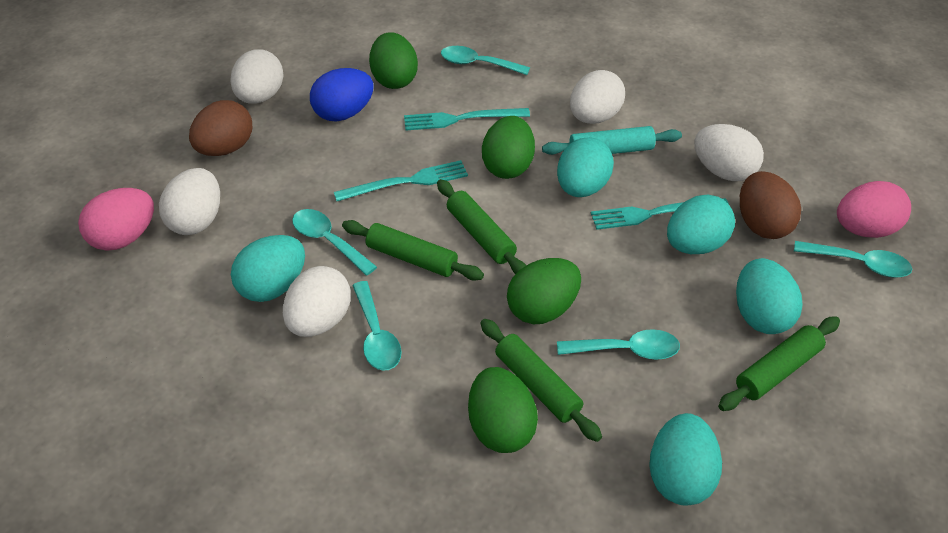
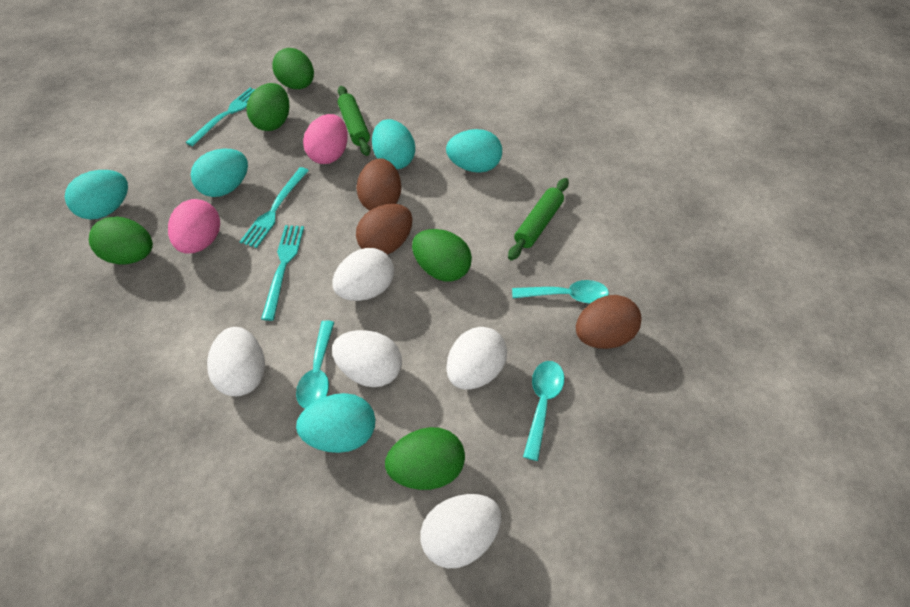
blue egg: 1 -> 0
brown egg: 2 -> 3
green egg: 4 -> 5
green rolling pin: 4 -> 2
turquoise rolling pin: 1 -> 0
turquoise spoon: 5 -> 3

